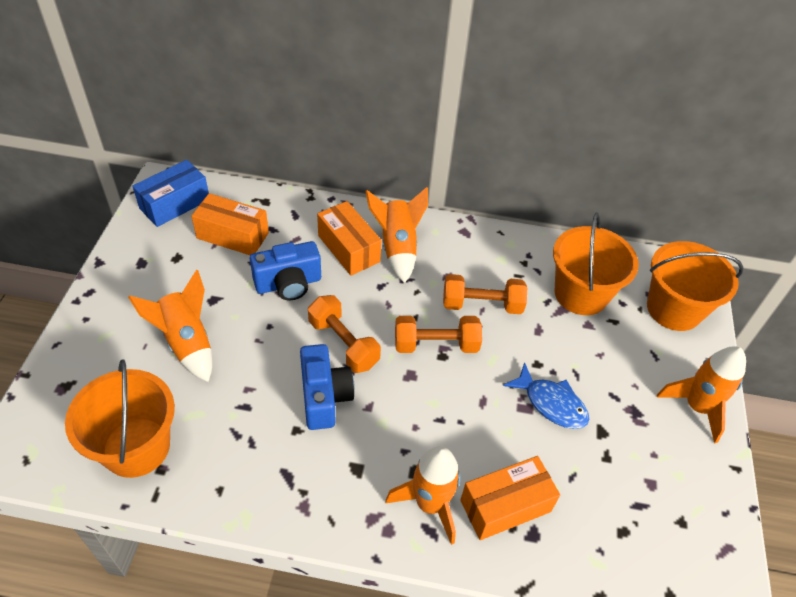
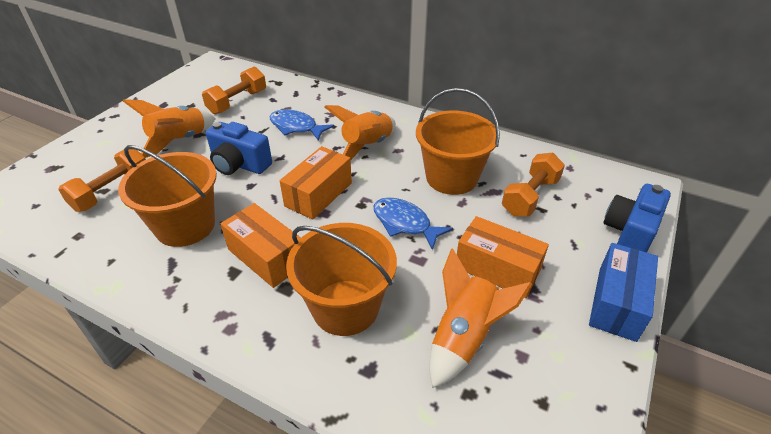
blue fish: 1 -> 2
orange rocket: 4 -> 3

